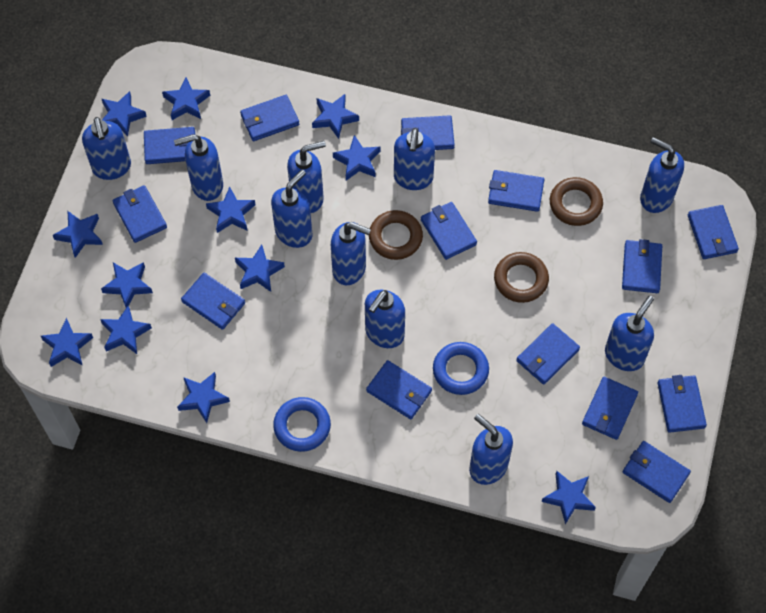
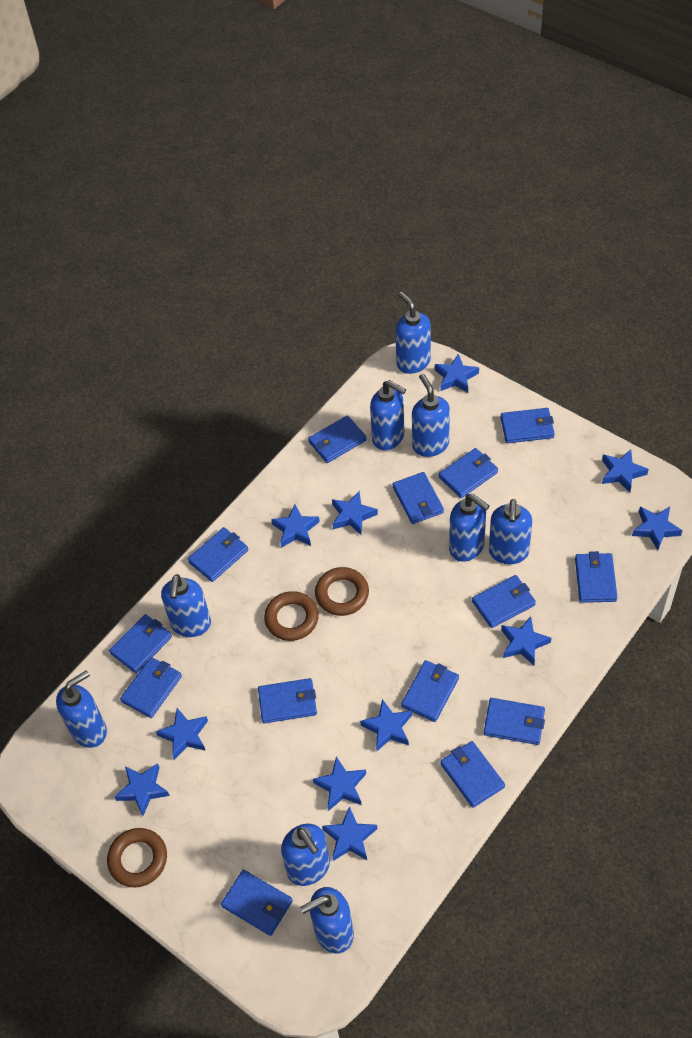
blue ring: 2 -> 0
blue soap dispenser: 10 -> 9
blue star: 12 -> 11

